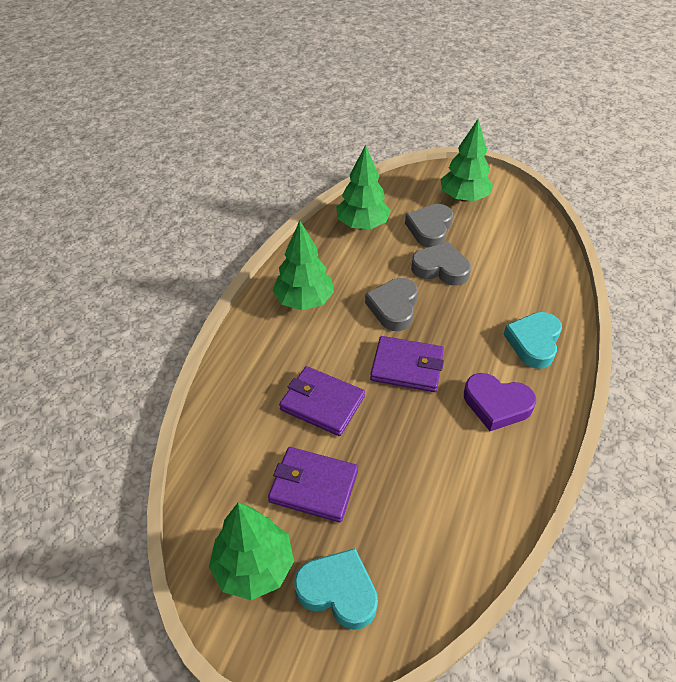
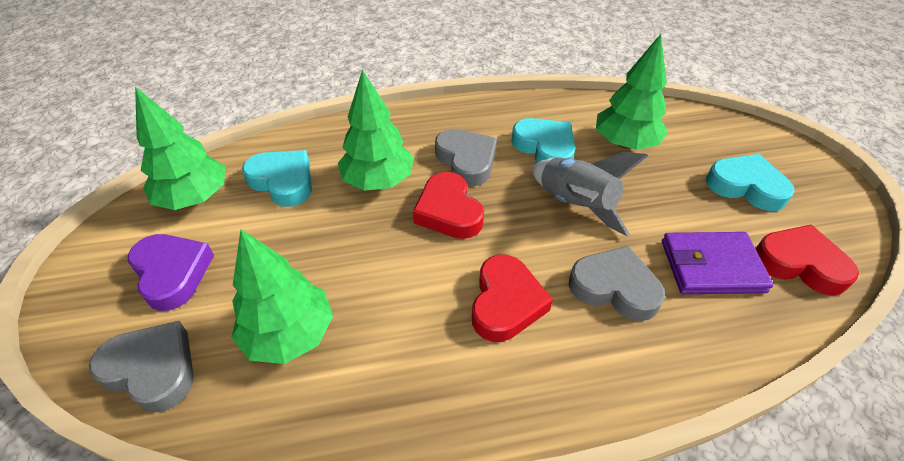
grey rocket: 0 -> 1
purple wallet: 3 -> 1
red heart: 0 -> 3
turquoise heart: 2 -> 3

